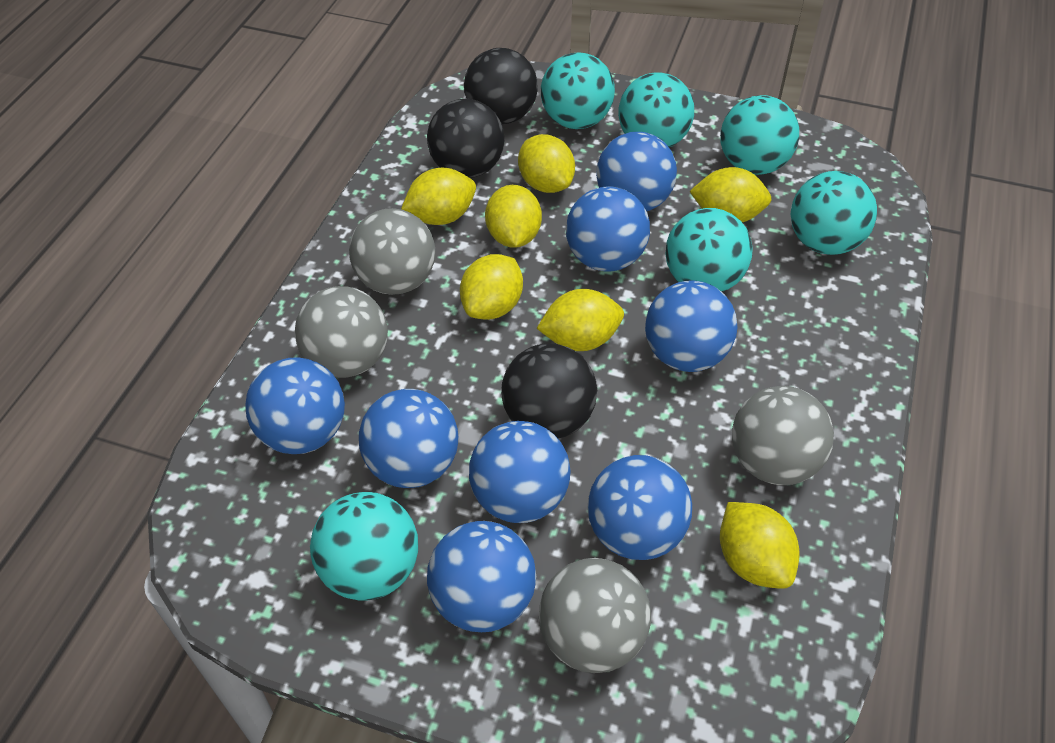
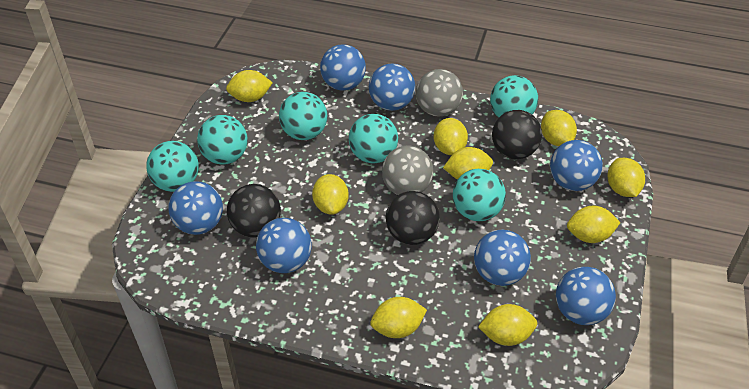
blue ball: 8 -> 7
grey ball: 4 -> 2
yellow lemon: 7 -> 9

